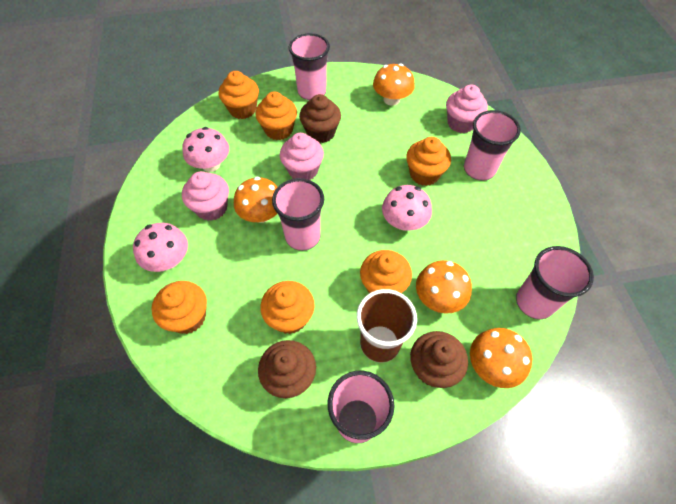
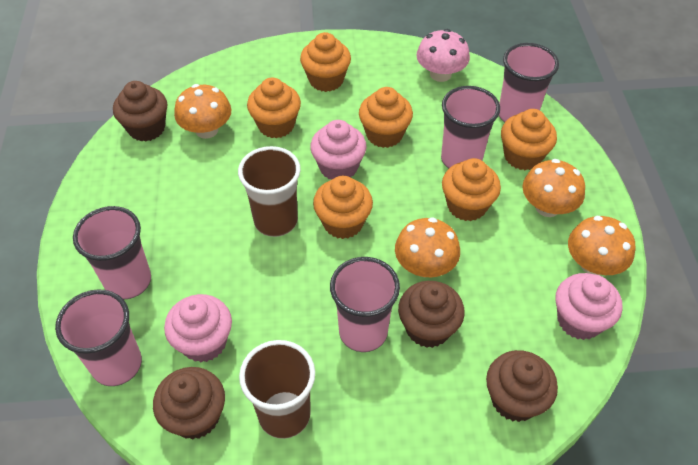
brown cup: 1 -> 2
brown cupcake: 3 -> 4
pink mushroom: 3 -> 1

